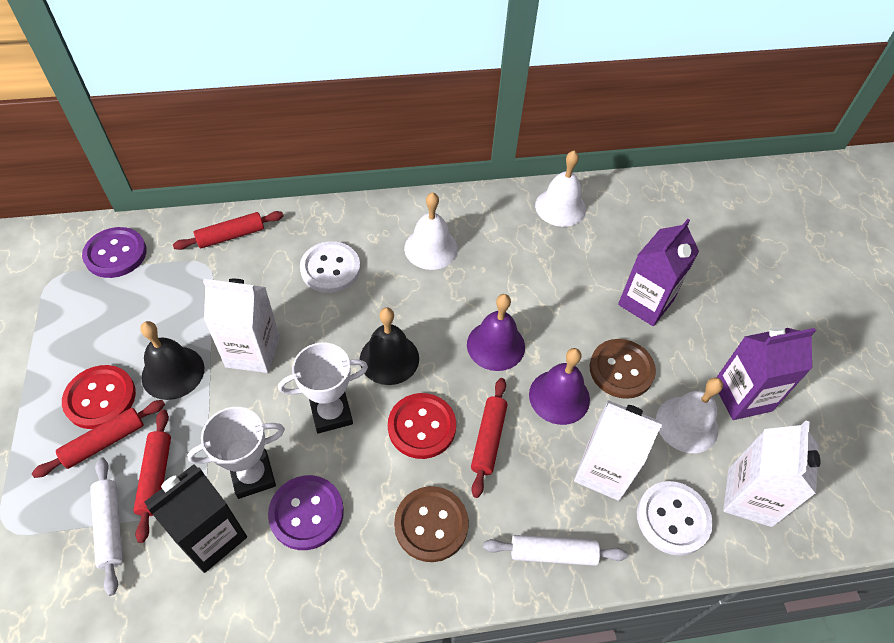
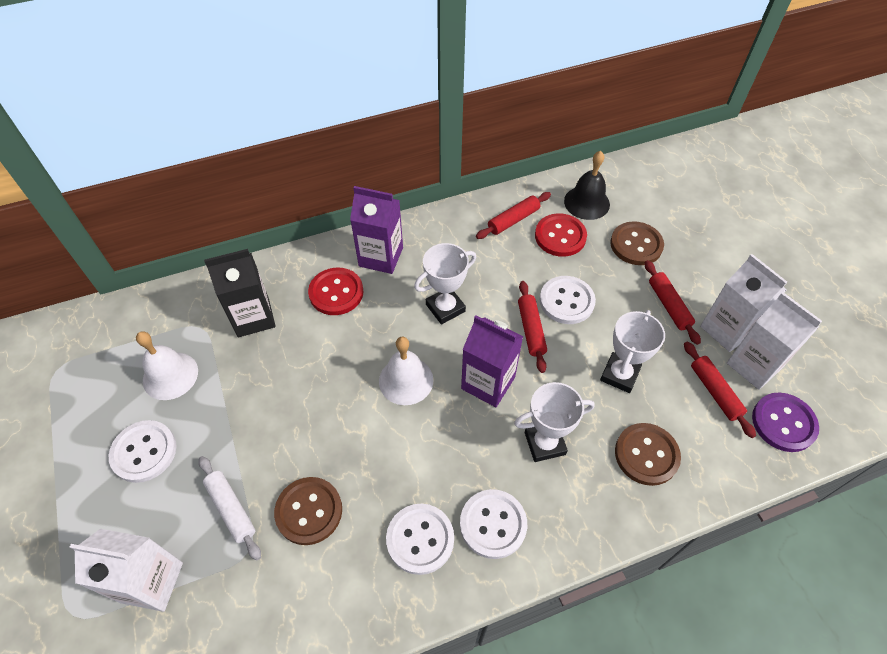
black bell: 2 -> 1
brown button: 2 -> 3
purple bell: 2 -> 0
purple button: 2 -> 1
white bell: 3 -> 2
white button: 2 -> 4
white rolling pin: 2 -> 1
white trophy: 2 -> 3

